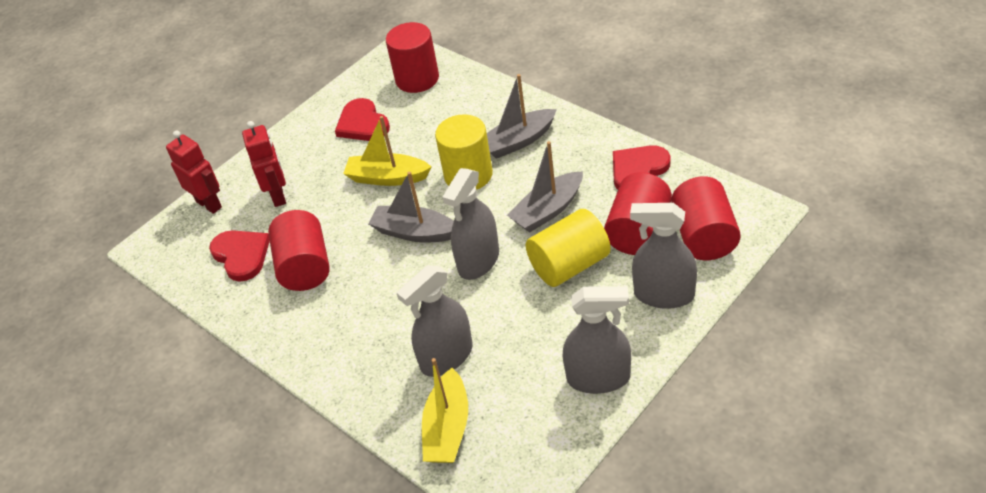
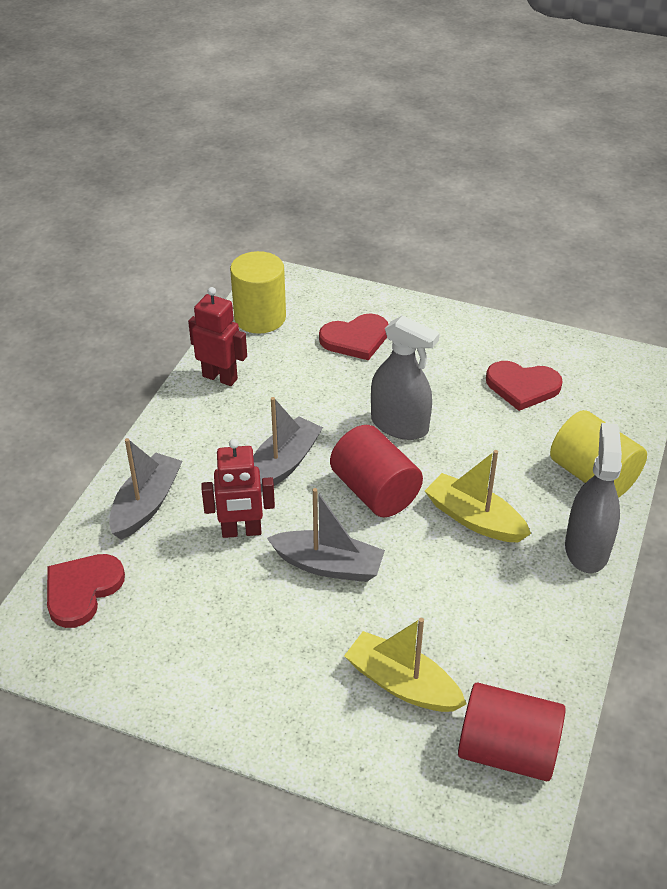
grey spray bottle: 4 -> 2
red cylinder: 4 -> 2

